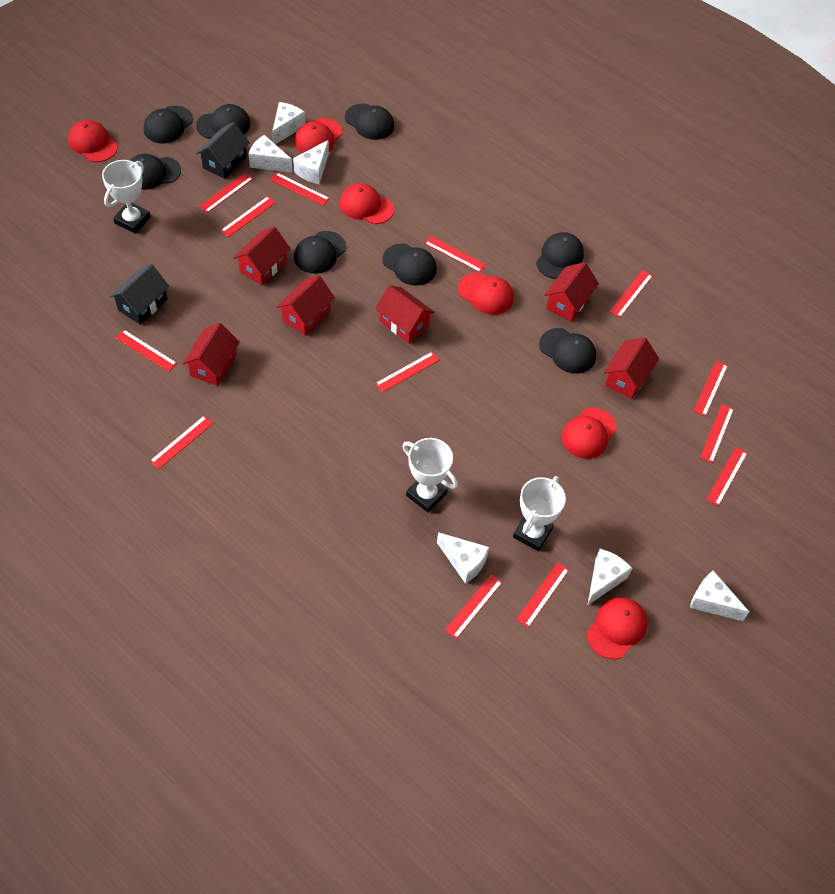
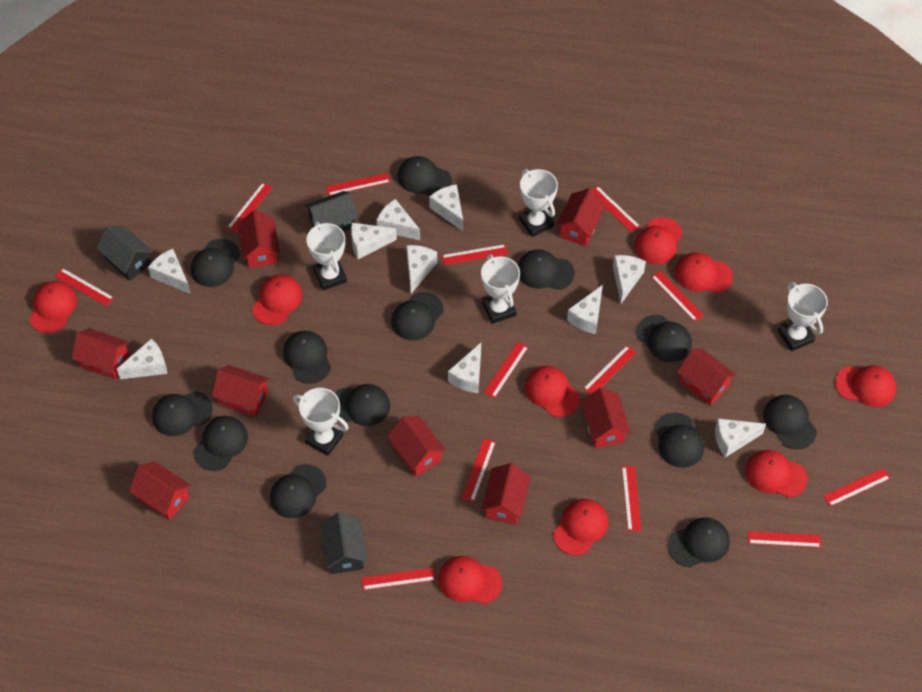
black cap: 8 -> 13
black house: 2 -> 3
red cap: 6 -> 9
red house: 6 -> 9
white cheese: 6 -> 10
white trophy: 3 -> 5

